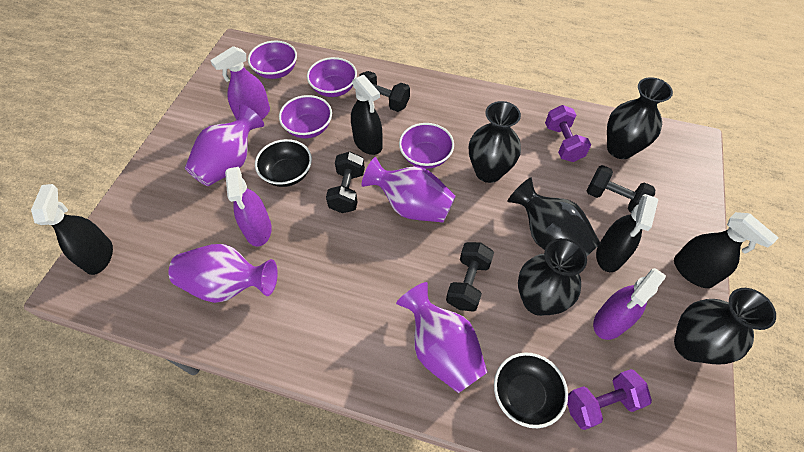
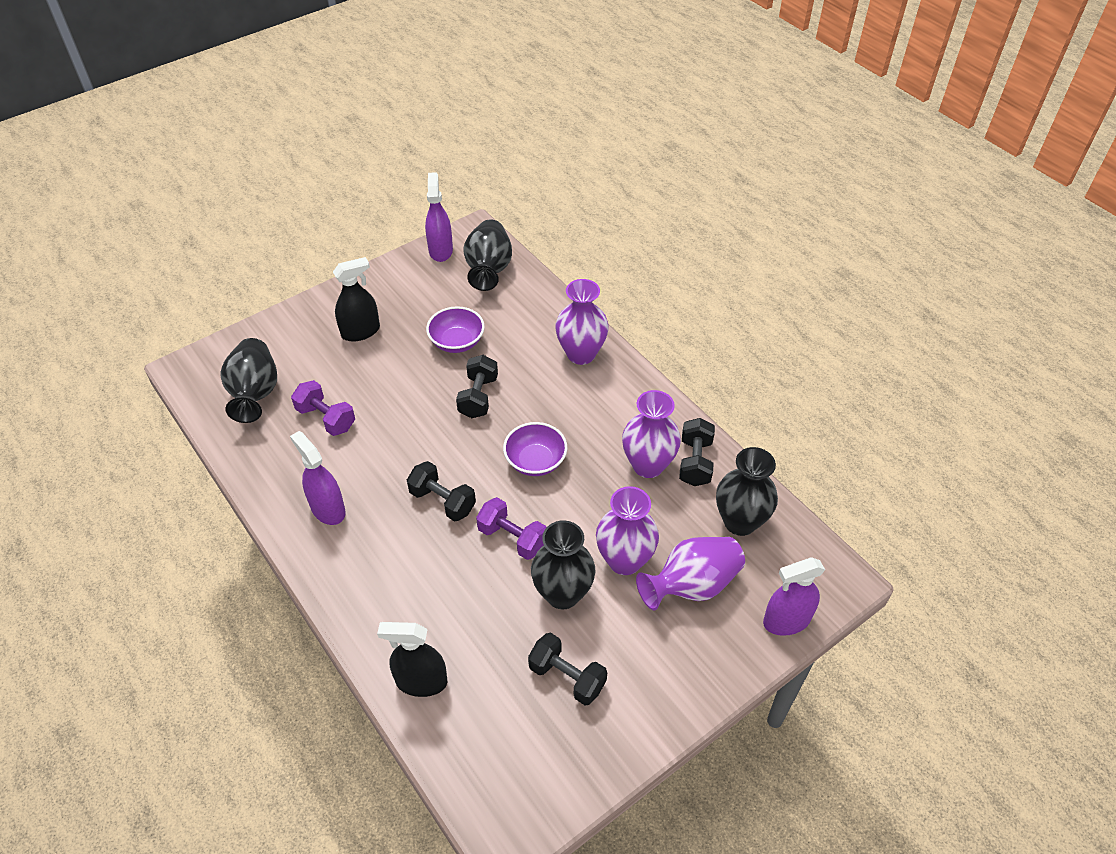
black bowl: 2 -> 0
black spray bottle: 4 -> 2
black vase: 5 -> 4
purple bowl: 4 -> 2

